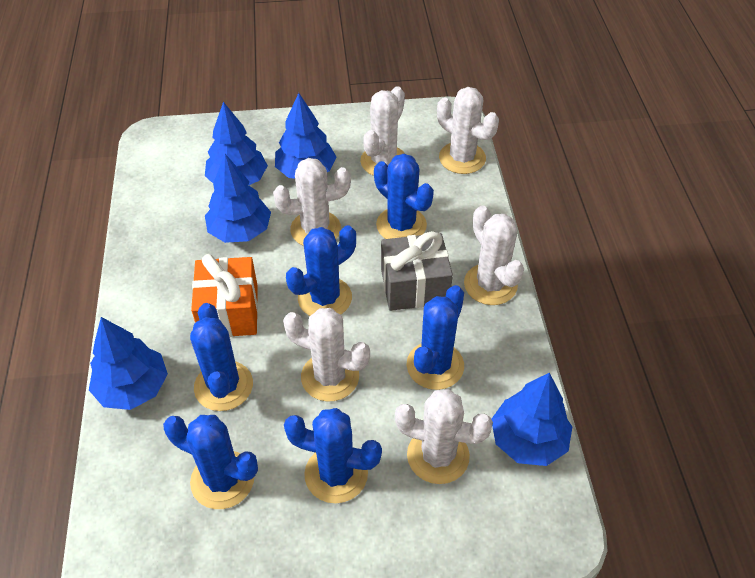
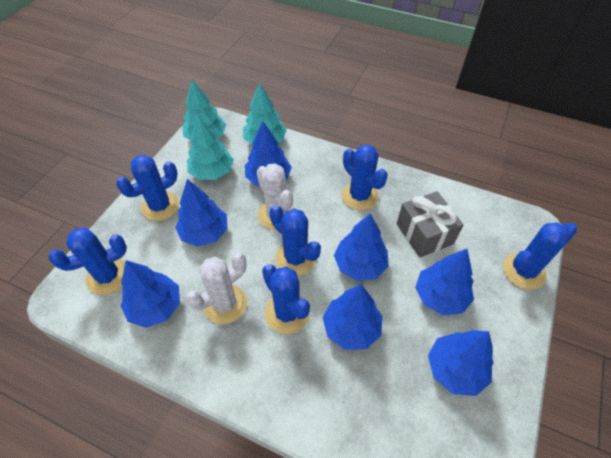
blue tree: 5 -> 7
orange gift: 1 -> 0
turquoise tree: 0 -> 3
white cactus: 6 -> 2

